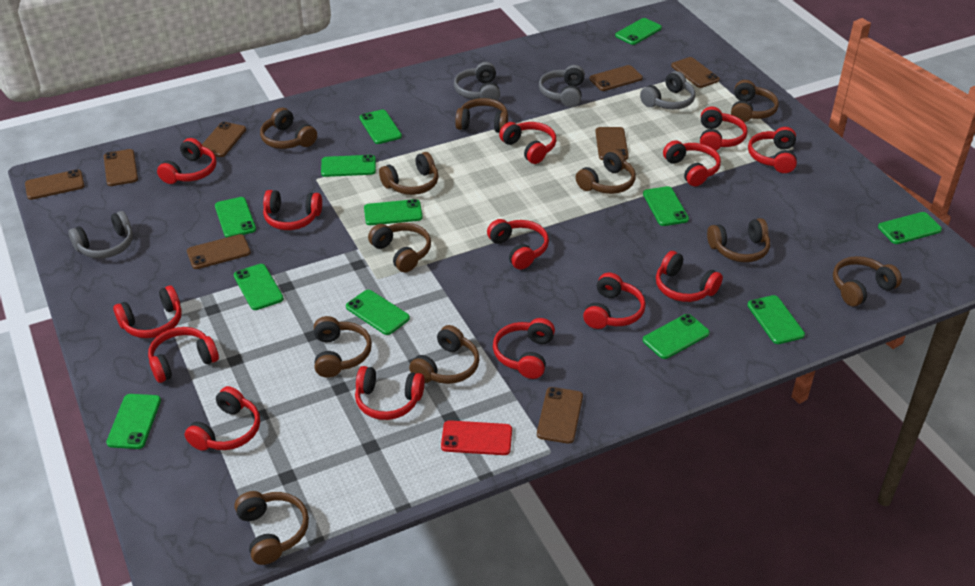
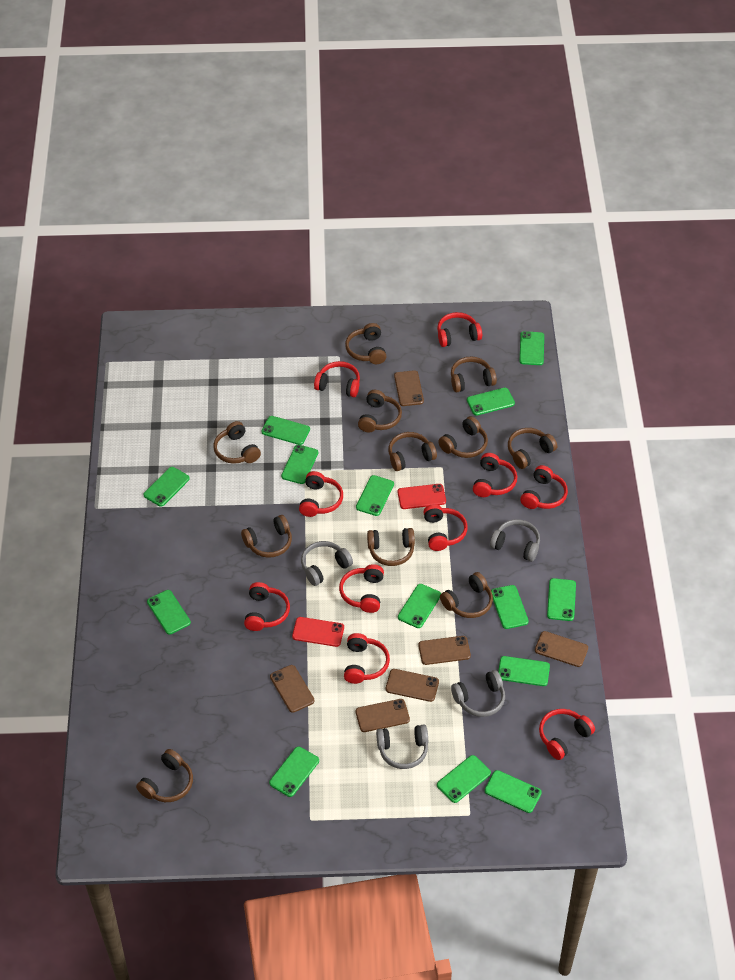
brown phone: 8 -> 6
green phone: 12 -> 14
red headphones: 14 -> 10
red phone: 1 -> 2

